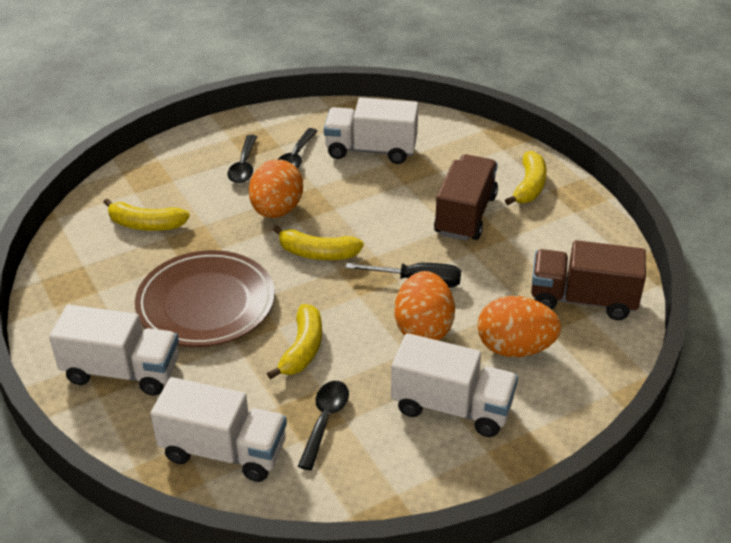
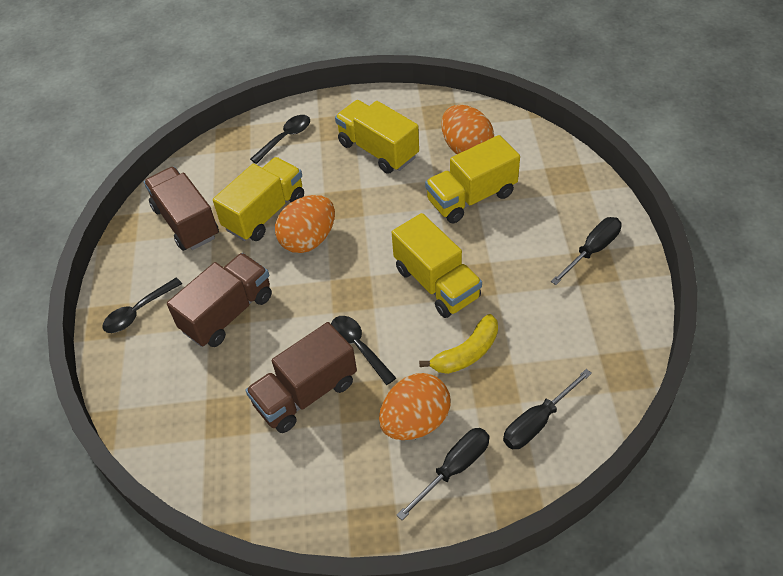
black screwdriver: 1 -> 3
brown plate: 1 -> 0
brown truck: 2 -> 3
white truck: 4 -> 0
yellow banana: 4 -> 1
yellow truck: 0 -> 4

